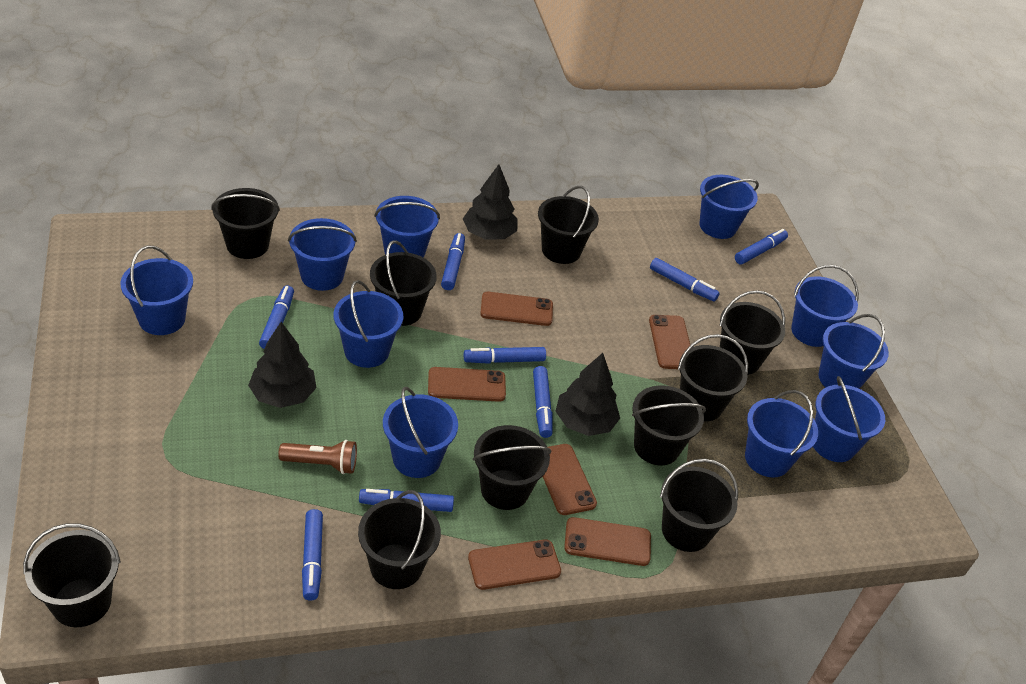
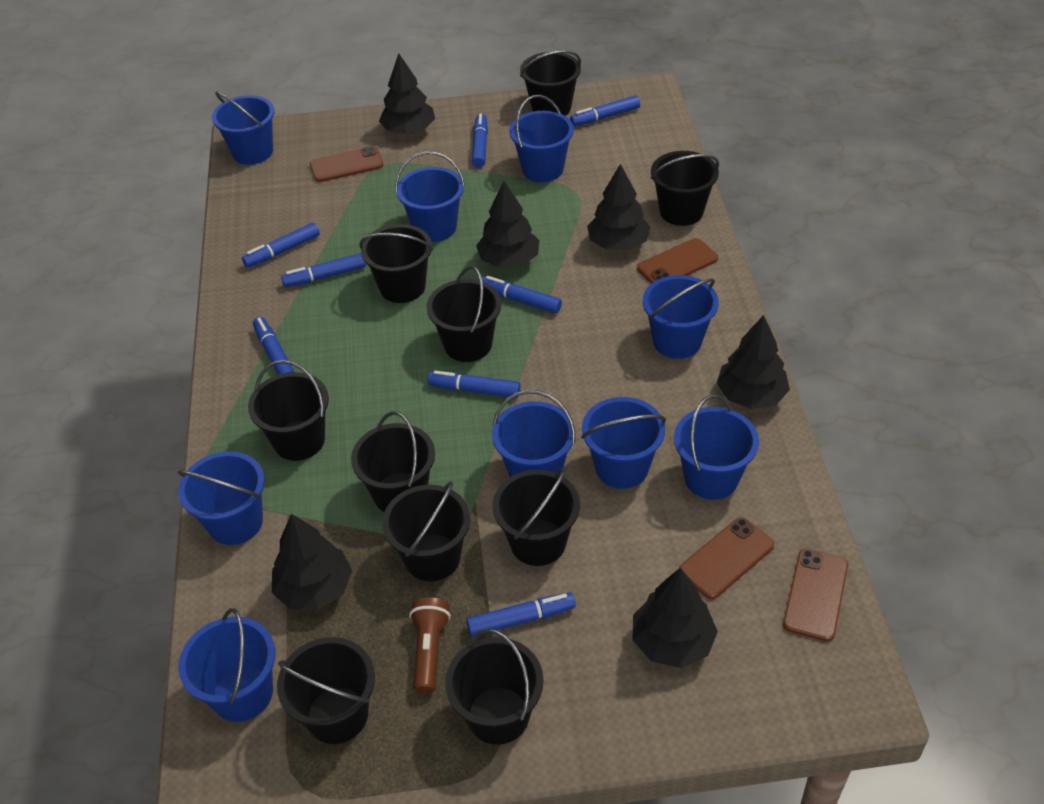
black tree: 3 -> 6
blue bucket: 10 -> 9
brown phone: 6 -> 4

